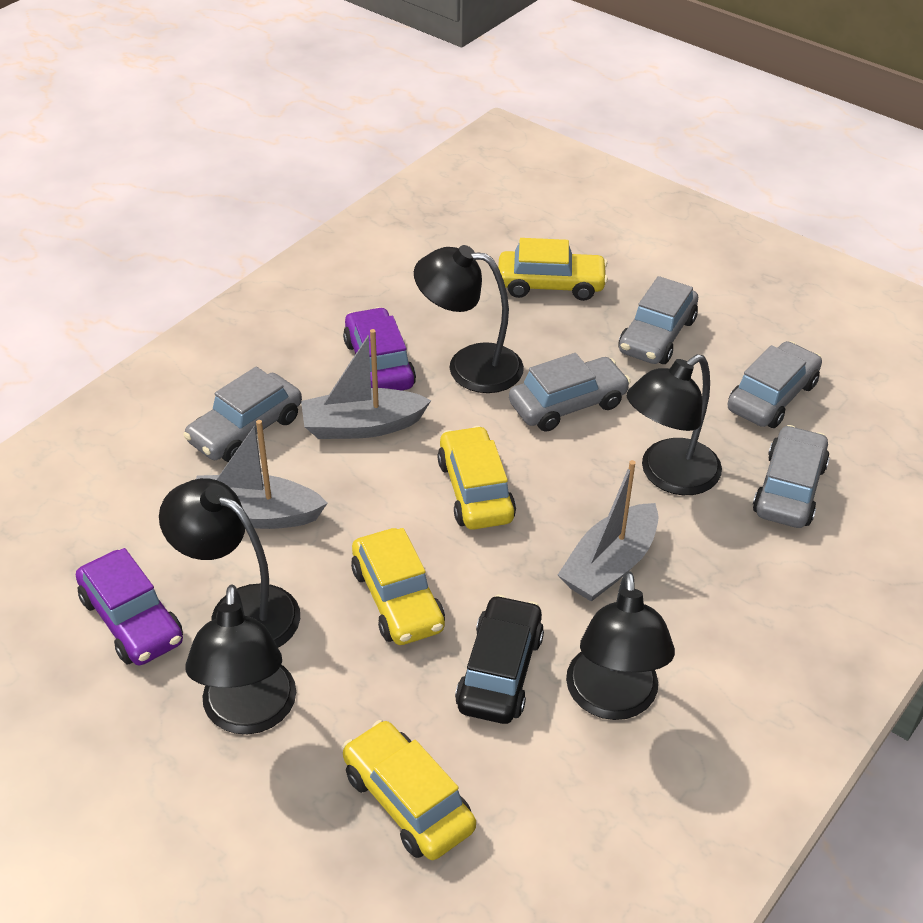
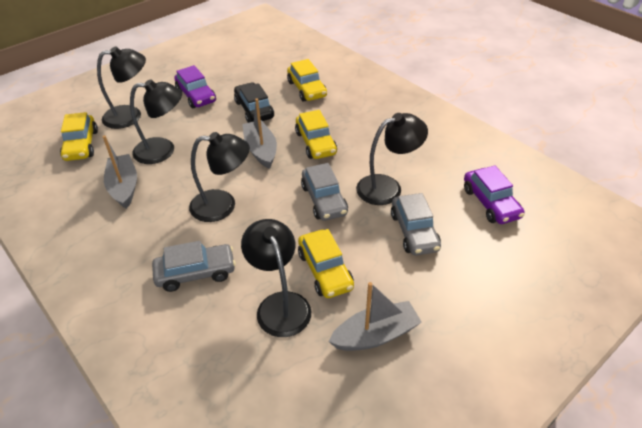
grey car: 5 -> 3

